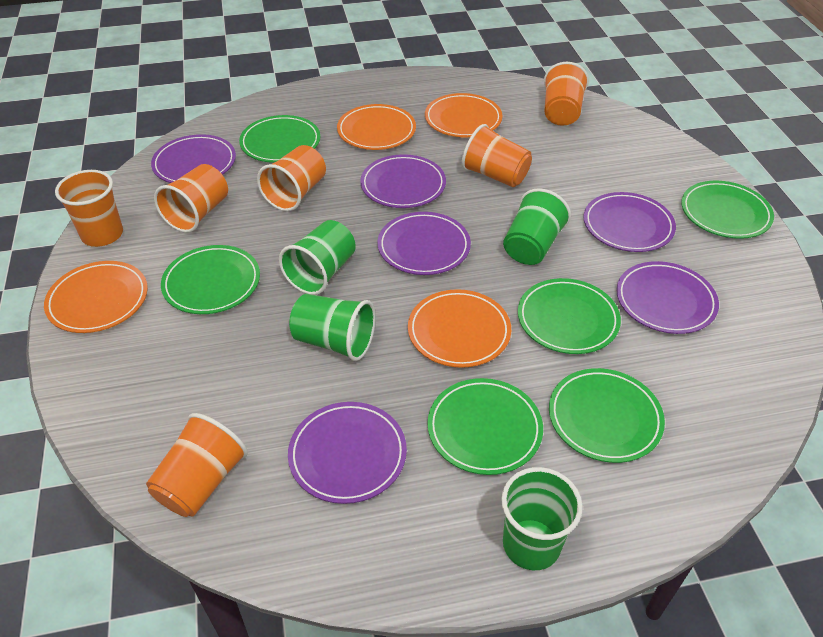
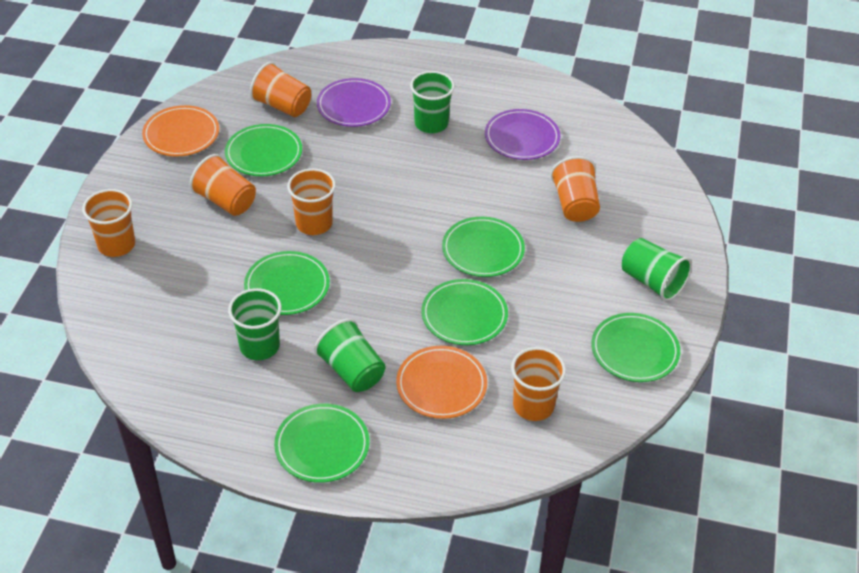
orange plate: 4 -> 2
purple plate: 6 -> 2

